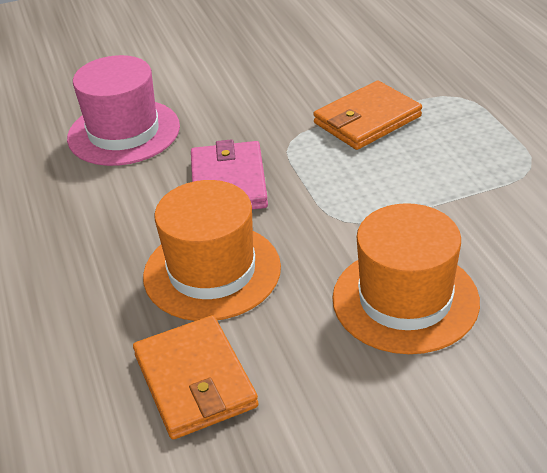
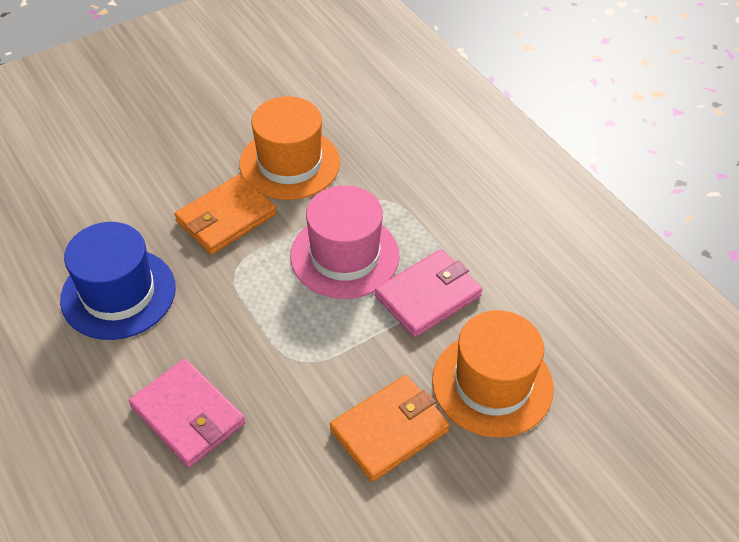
blue hat: 0 -> 1
pink wallet: 1 -> 2

